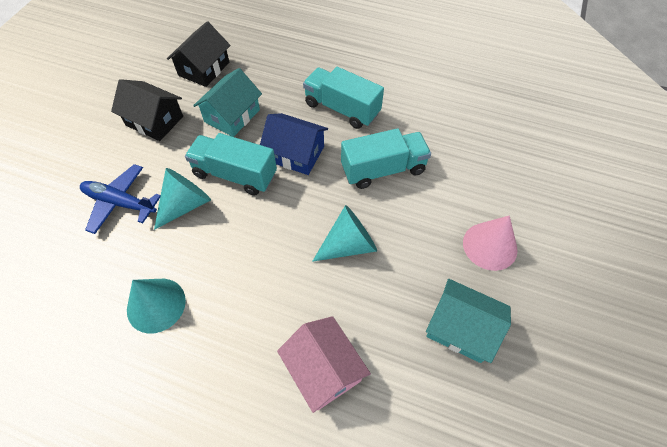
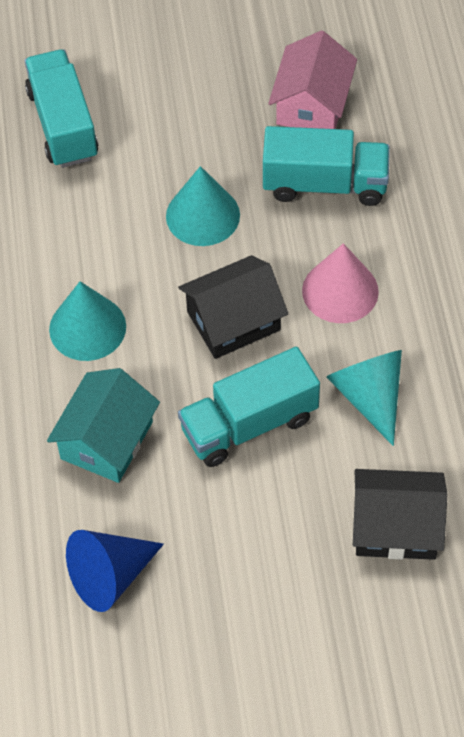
blue cone: 0 -> 1
blue house: 1 -> 0
blue plane: 1 -> 0
turquoise house: 2 -> 1

